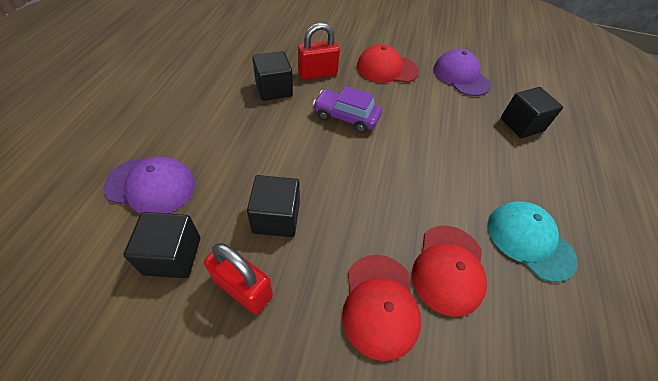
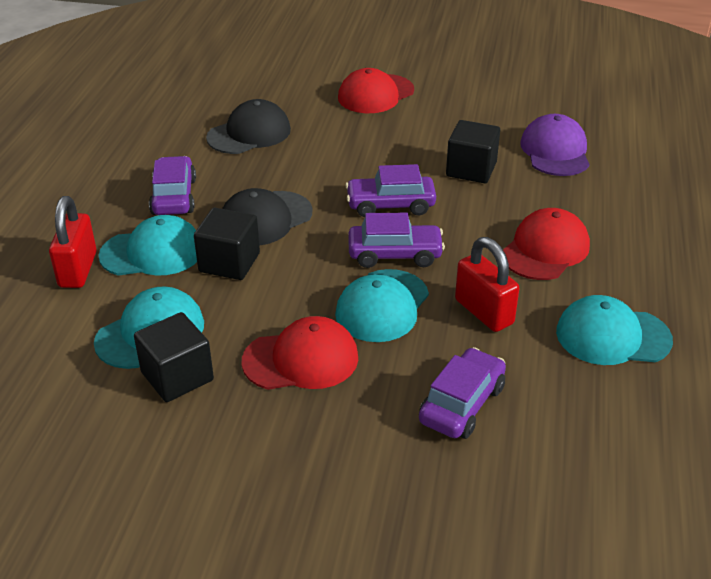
black cap: 0 -> 2
black cube: 4 -> 3
purple cap: 2 -> 1
purple car: 1 -> 4
turquoise cap: 1 -> 4

